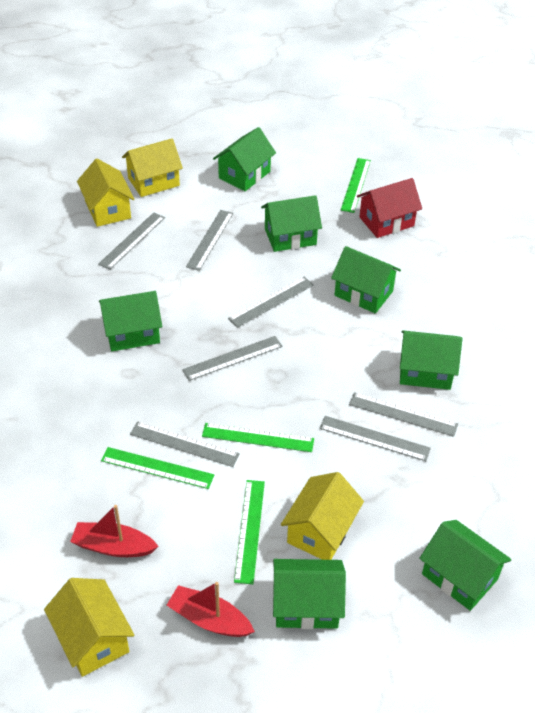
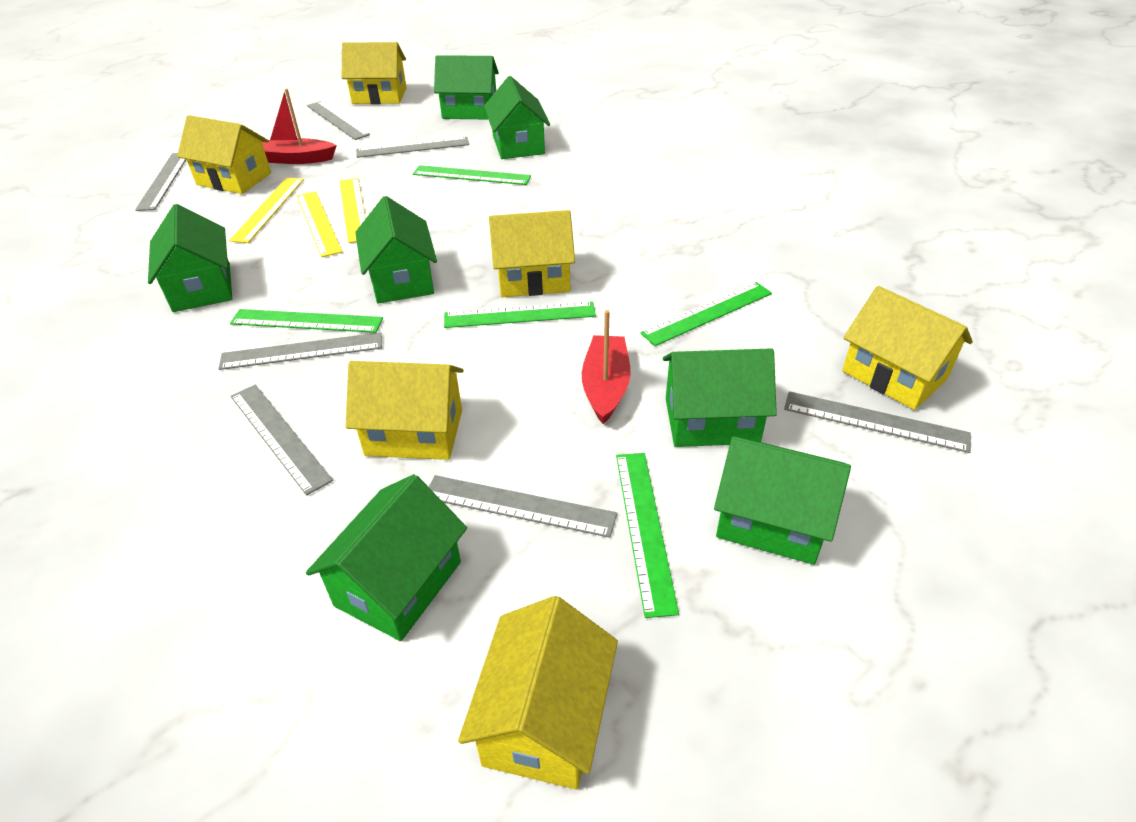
green ruler: 4 -> 5
red house: 1 -> 0
yellow house: 4 -> 6
yellow ruler: 0 -> 3

